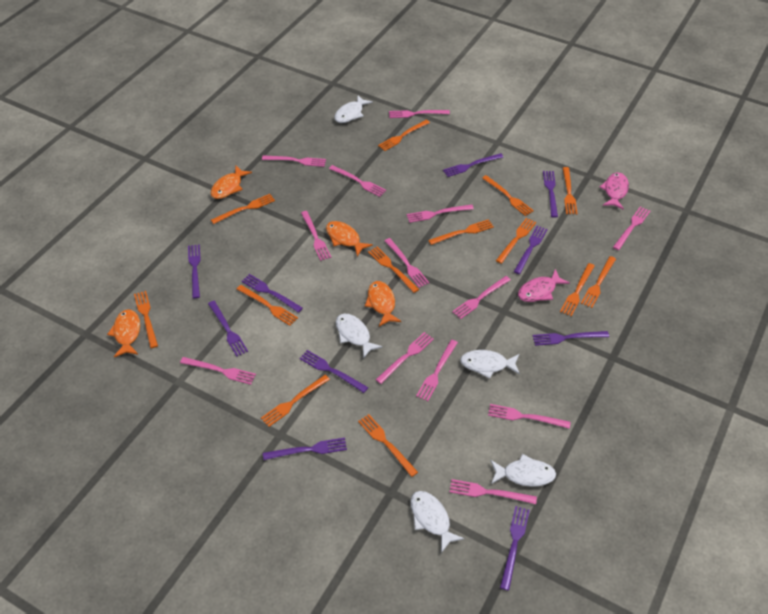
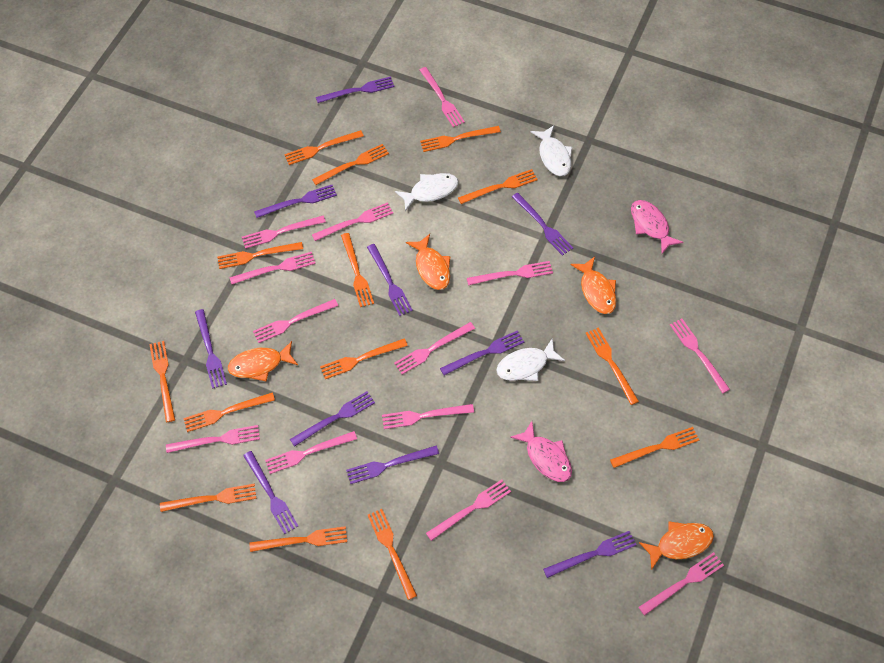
orange fork: 13 -> 14
white fish: 5 -> 3

